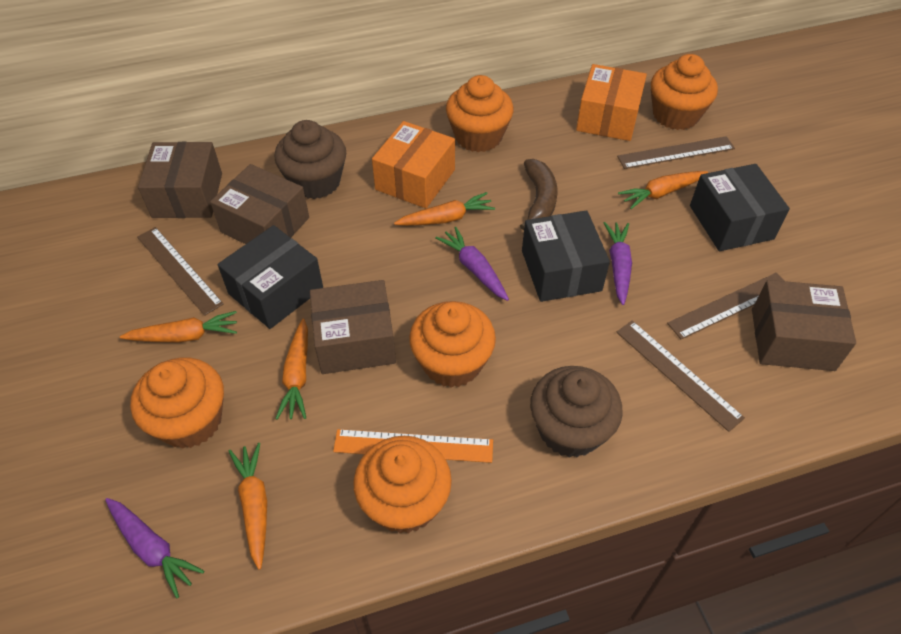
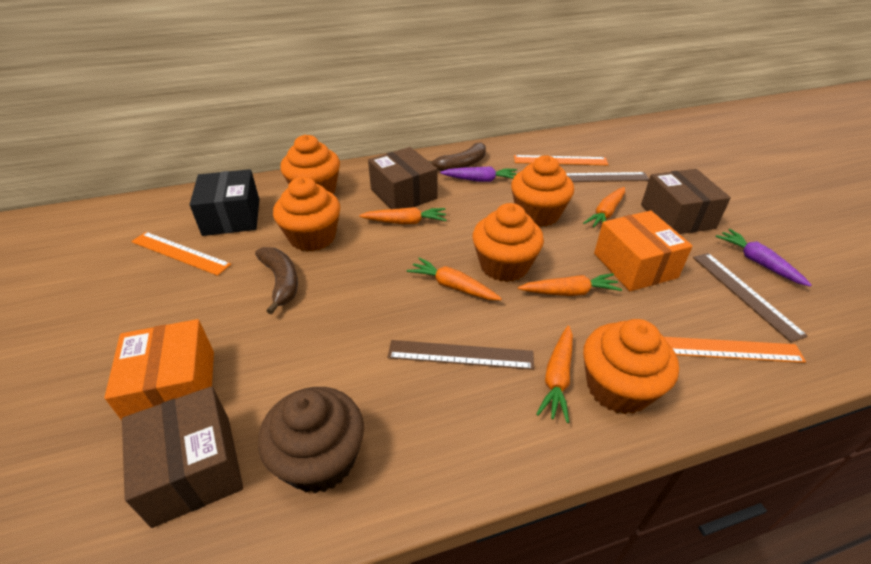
black box: 3 -> 1
brown banana: 1 -> 2
brown box: 4 -> 3
brown cupcake: 2 -> 1
brown ruler: 4 -> 3
orange ruler: 1 -> 3
purple carrot: 3 -> 2

